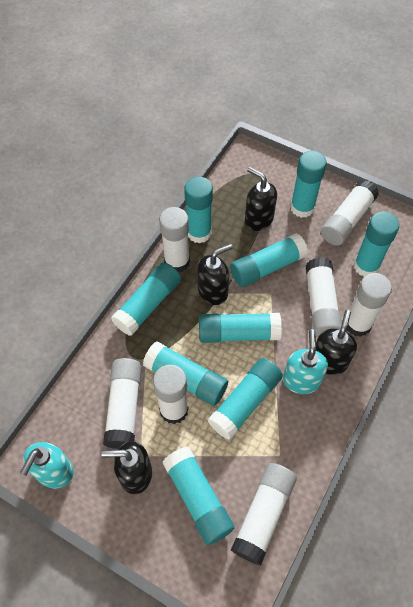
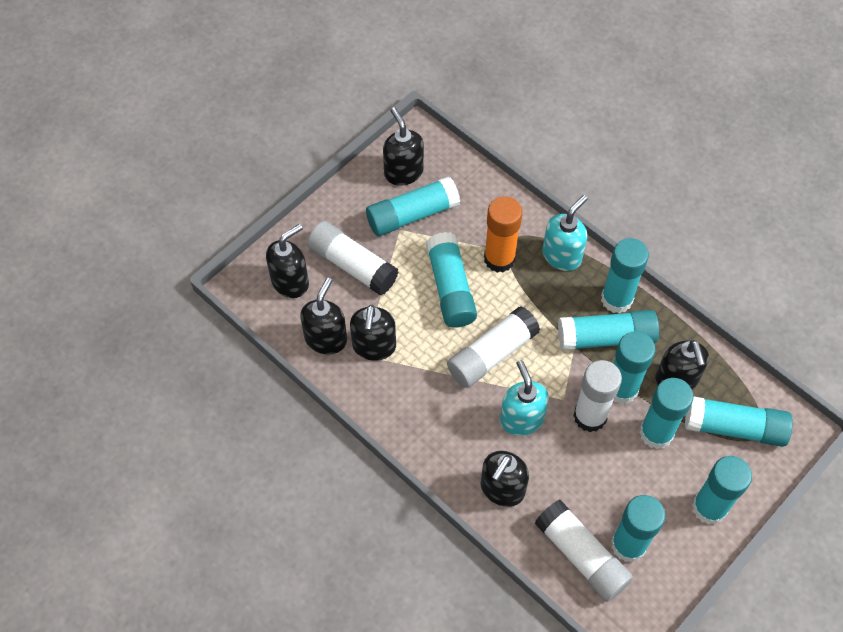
black soap dispenser: 4 -> 6
orange glue stick: 0 -> 1
white glue stick: 7 -> 4

